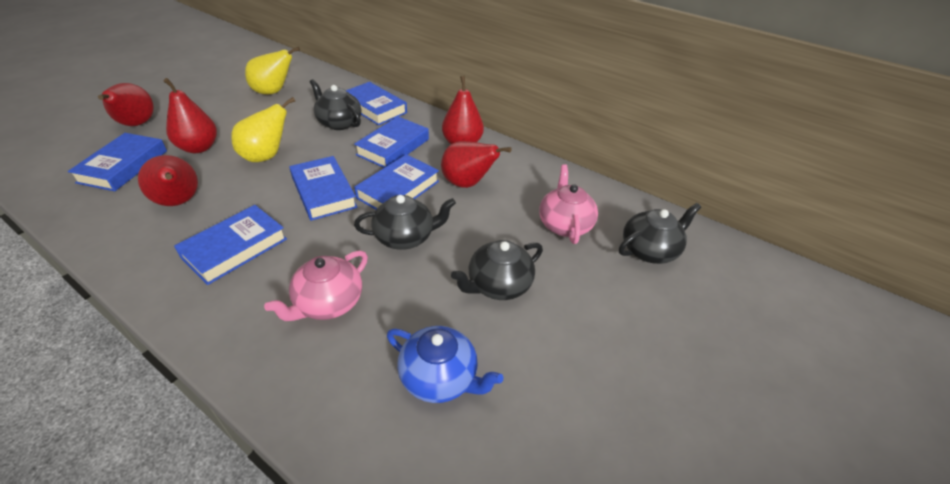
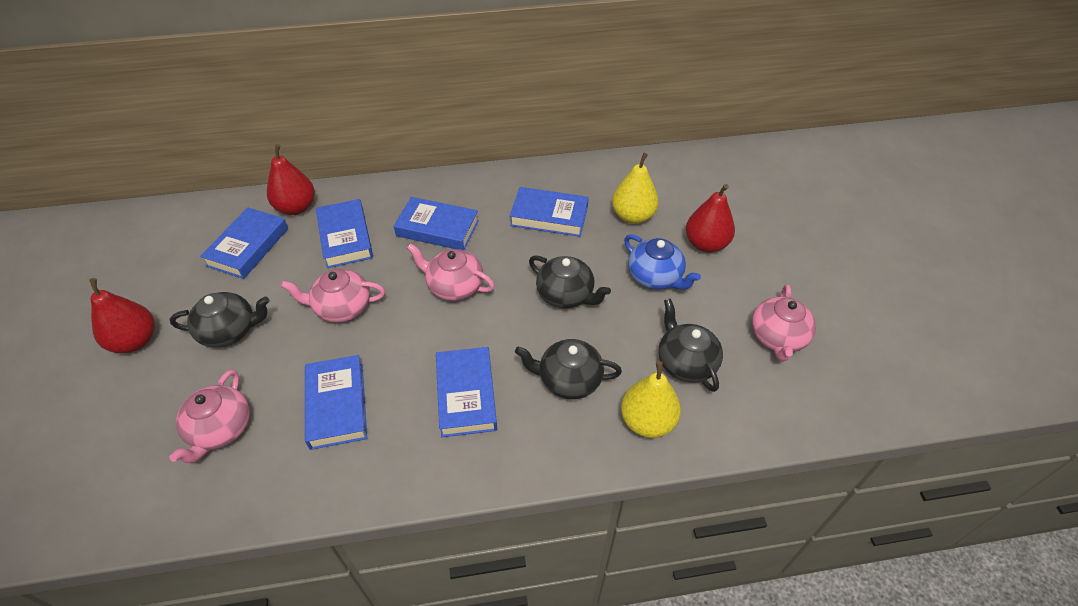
pink teapot: 2 -> 4
red pear: 5 -> 3

